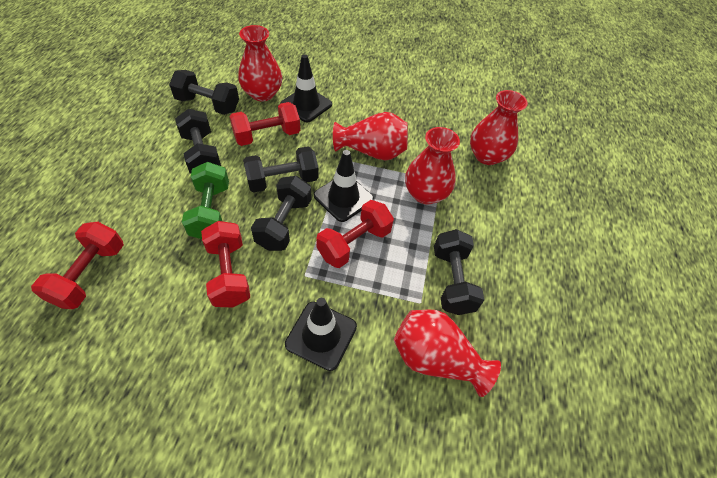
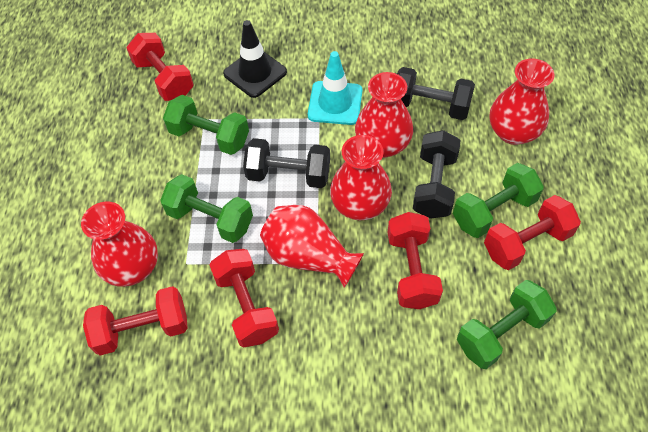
black dumbbell: 5 -> 3
black traffic cone: 3 -> 1
green dumbbell: 1 -> 4
red dumbbell: 4 -> 5
turquoise traffic cone: 0 -> 1

